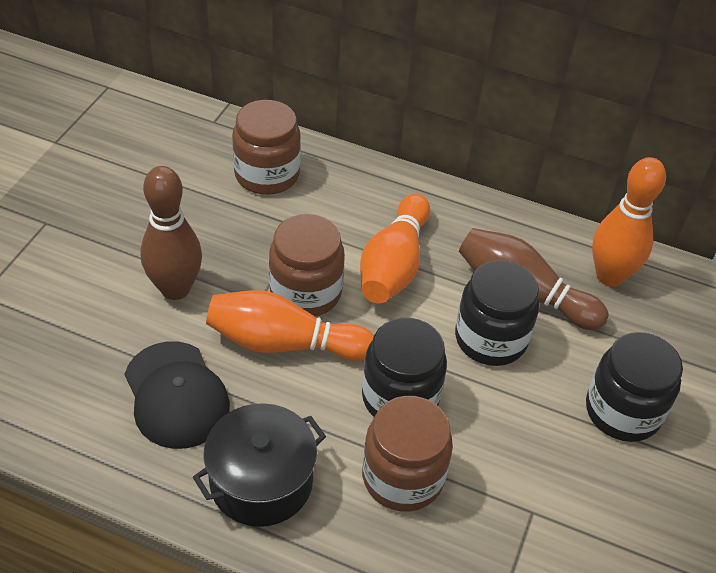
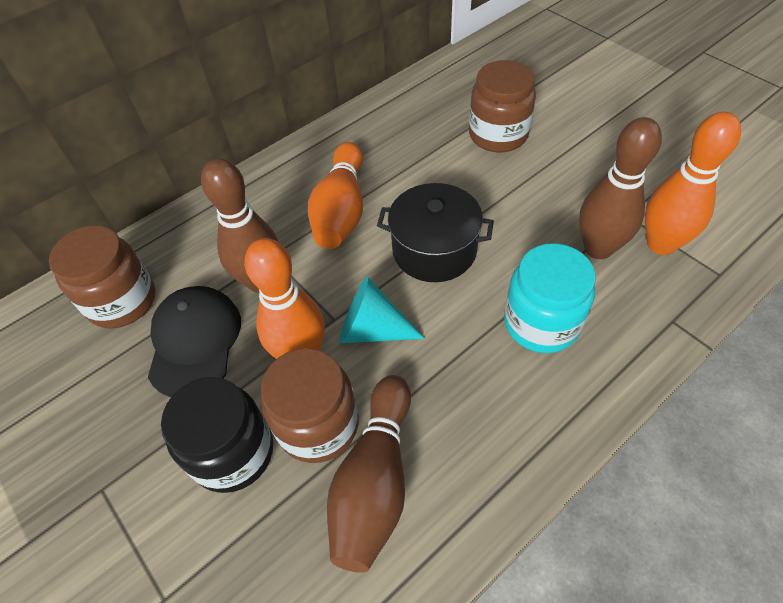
black jar: 3 -> 1
brown bowling pin: 2 -> 3
turquoise cone: 0 -> 1
turquoise jar: 0 -> 1

